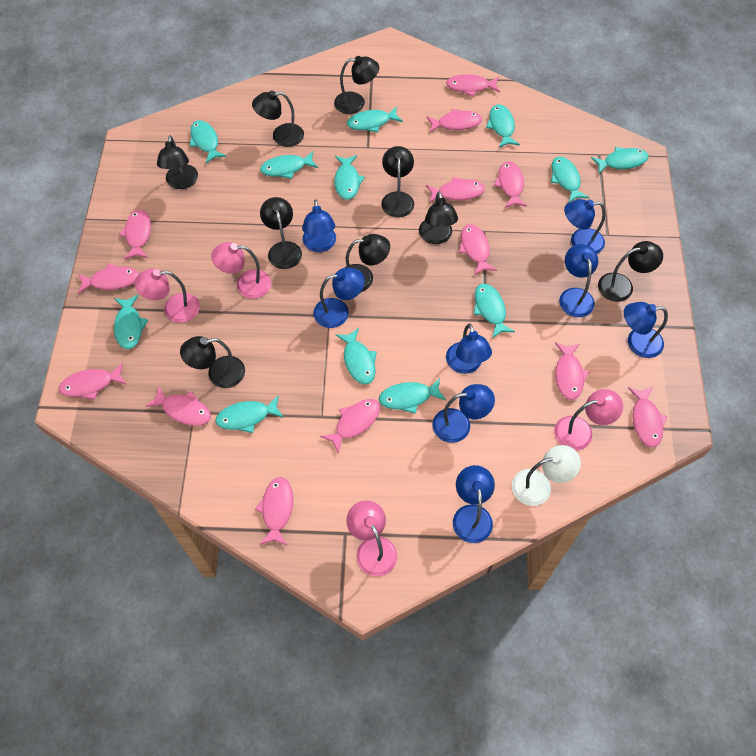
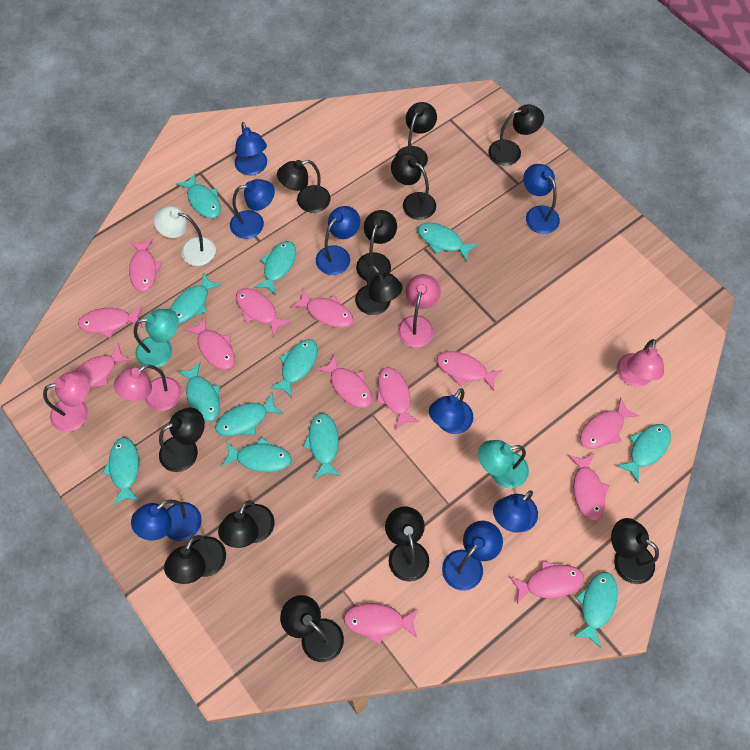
black lamp: 9 -> 12
turquoise lamp: 0 -> 2

